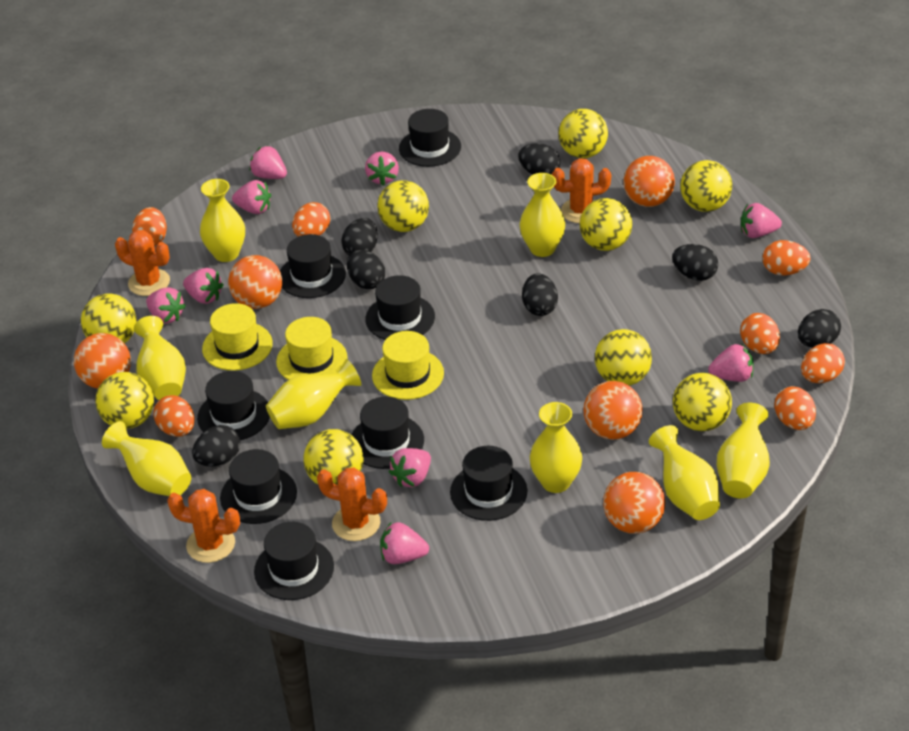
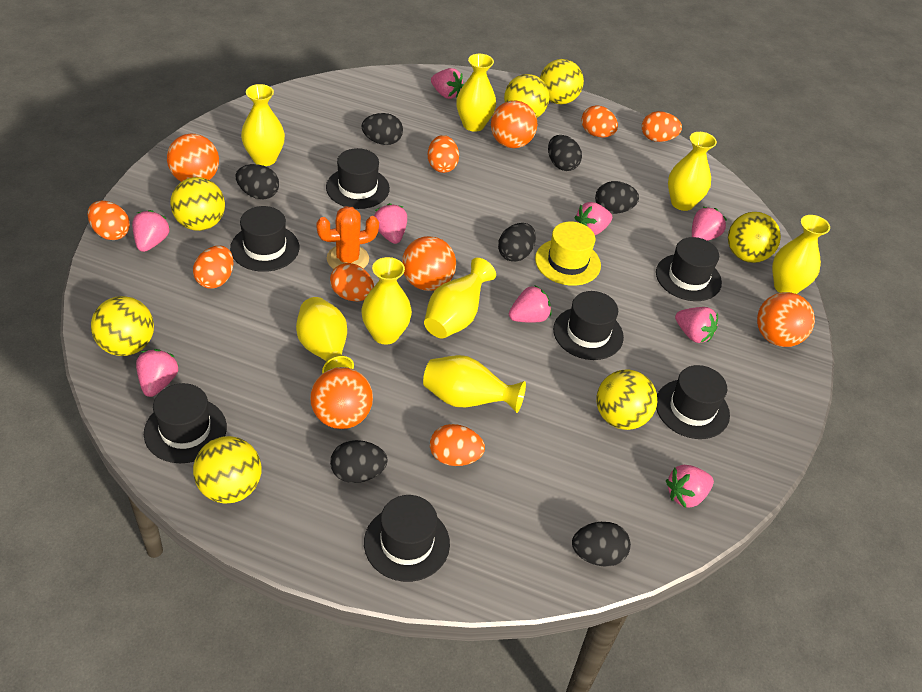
black hat: 8 -> 7
orange cactus: 4 -> 1
yellow ball: 9 -> 7
yellow hat: 3 -> 1

